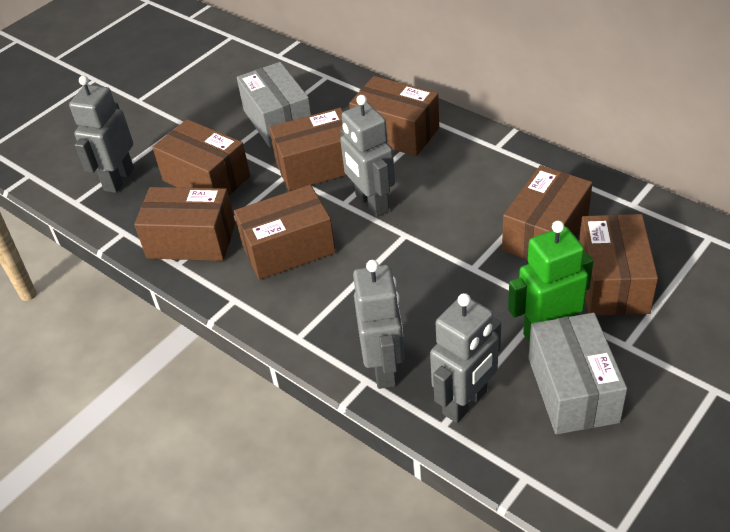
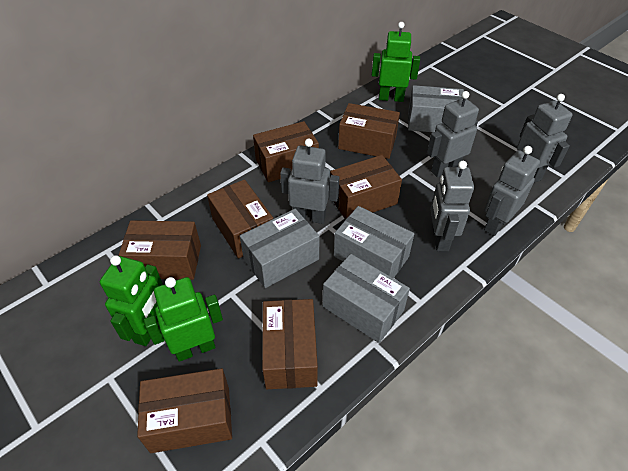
green robot: 1 -> 3
grey box: 2 -> 4
grey robot: 4 -> 5

